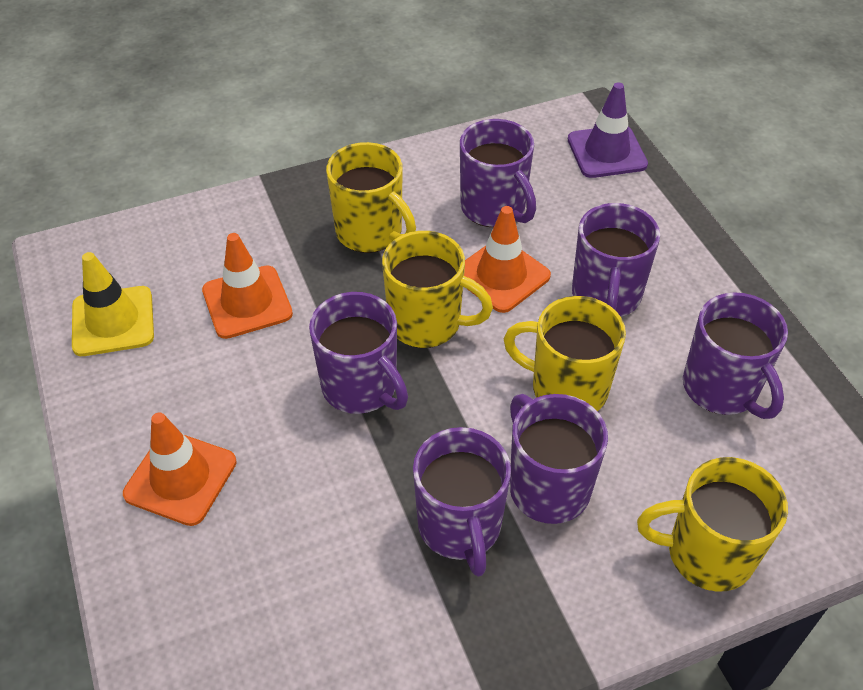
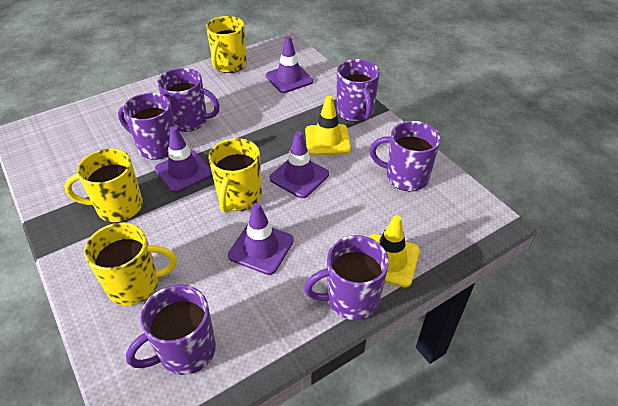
orange traffic cone: 3 -> 0
purple traffic cone: 1 -> 4
yellow traffic cone: 1 -> 2

